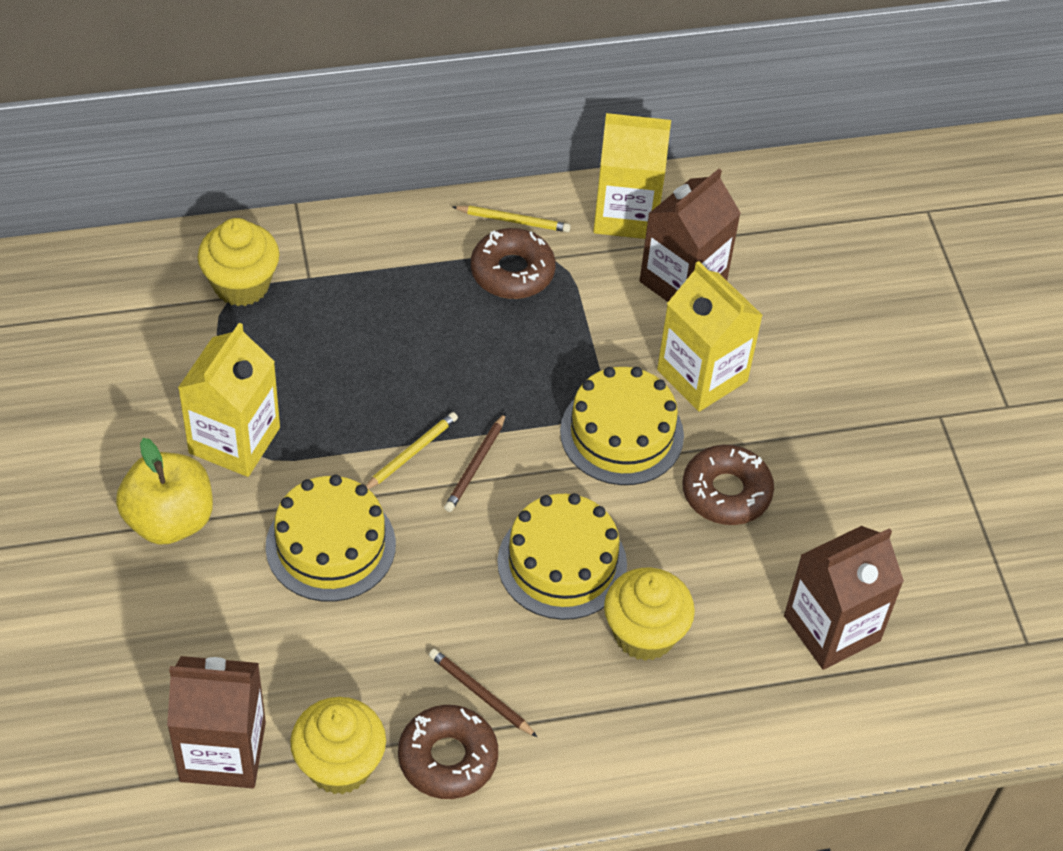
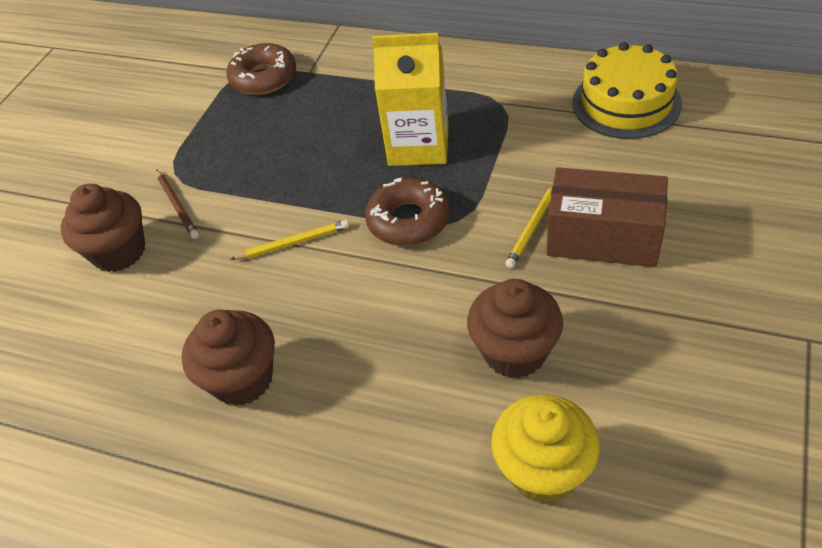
brown box: 0 -> 1
brown carton: 3 -> 0
brown cupcake: 0 -> 3
brown donut: 3 -> 2
brown pencil: 2 -> 1
yellow apple: 1 -> 0
yellow cake: 3 -> 1
yellow carton: 3 -> 1
yellow cupcake: 3 -> 1

